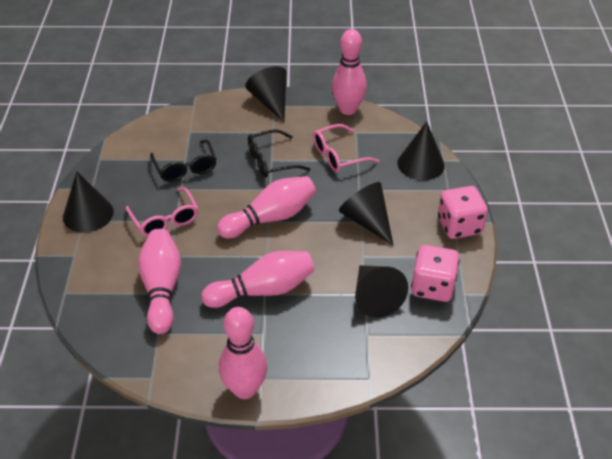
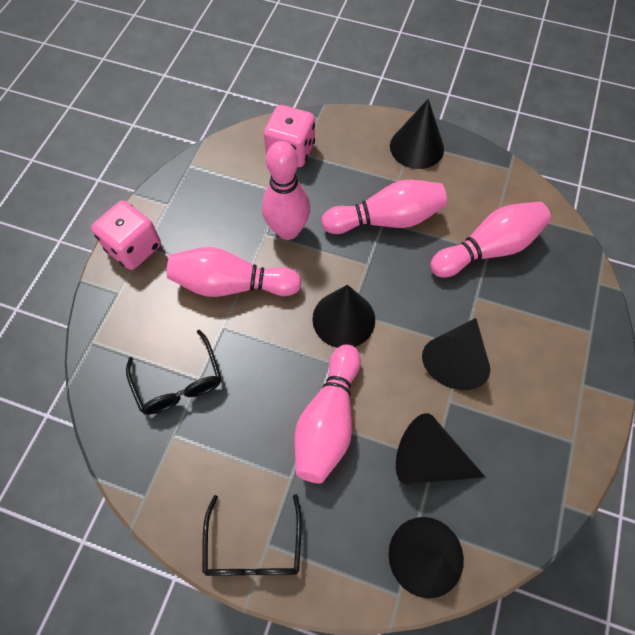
pink glasses: 2 -> 0

